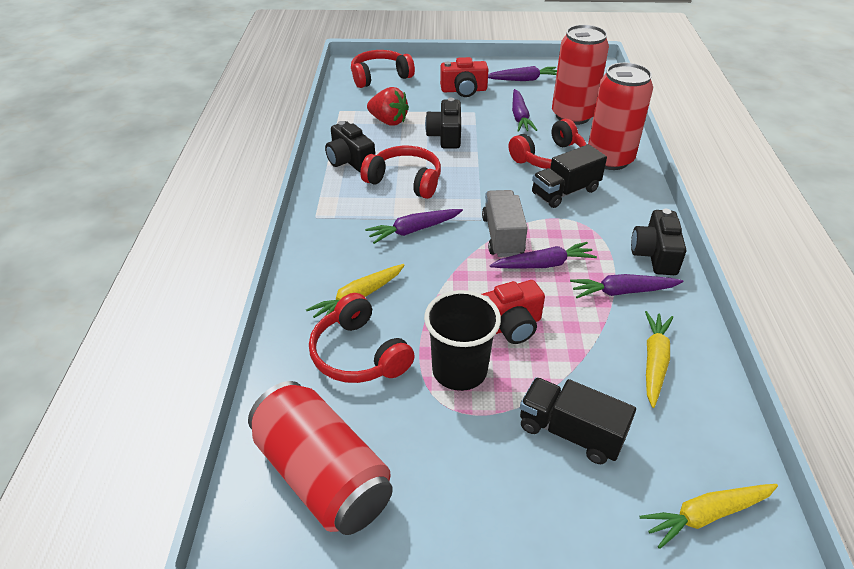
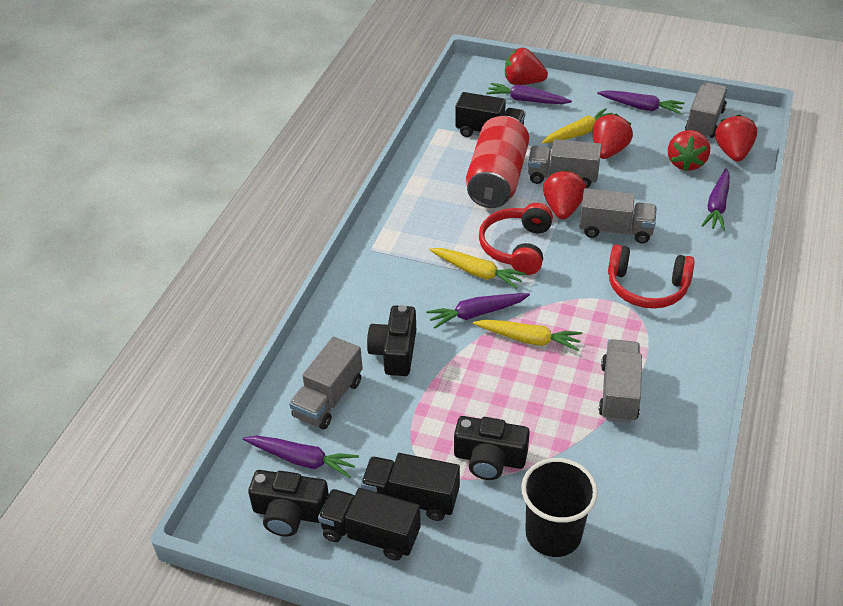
black truck: 2 -> 3
grey truck: 1 -> 5
red camera: 2 -> 0
red can: 3 -> 1
red headphones: 4 -> 2
red strawberry: 1 -> 5

